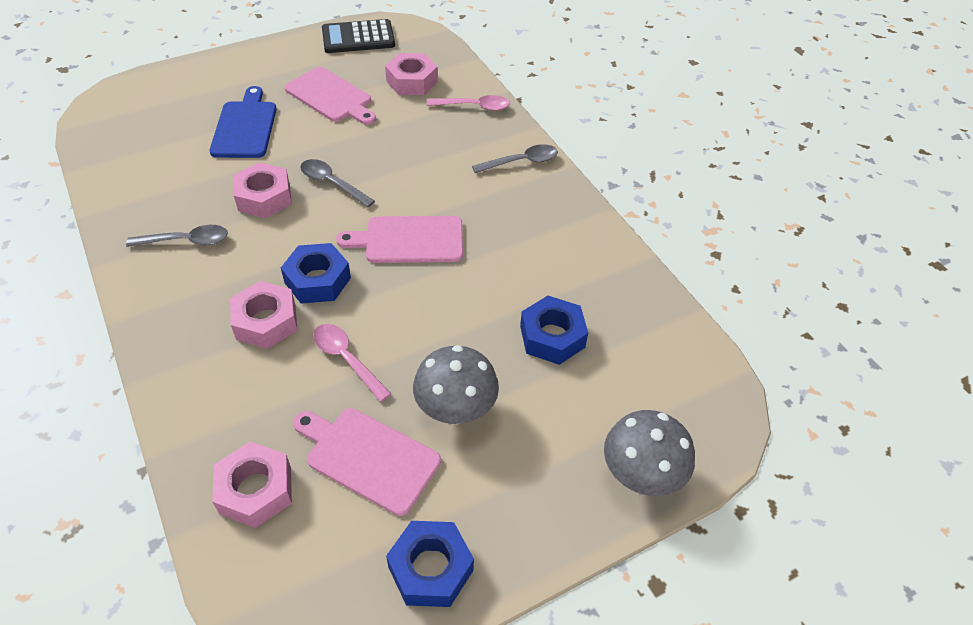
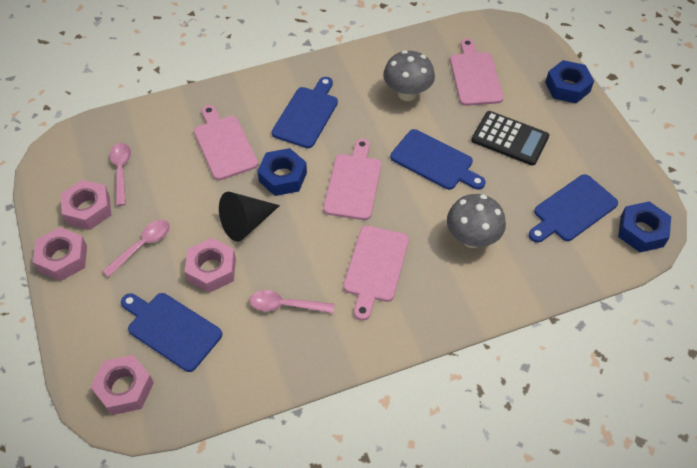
black cone: 0 -> 1
blue cutting board: 1 -> 4
grey spoon: 3 -> 0
pink cutting board: 3 -> 4
pink spoon: 2 -> 3

